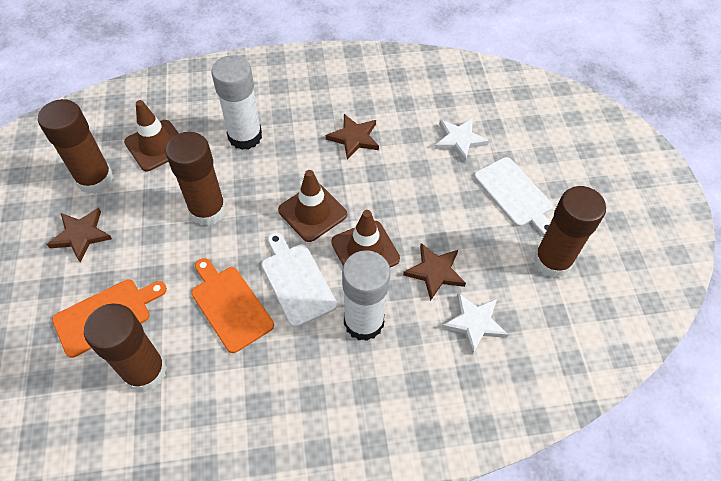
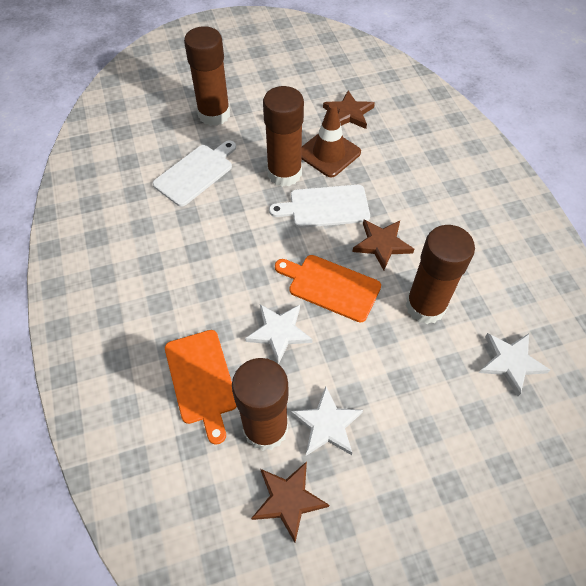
brown traffic cone: 3 -> 1
white glue stick: 2 -> 0
white star: 2 -> 3

